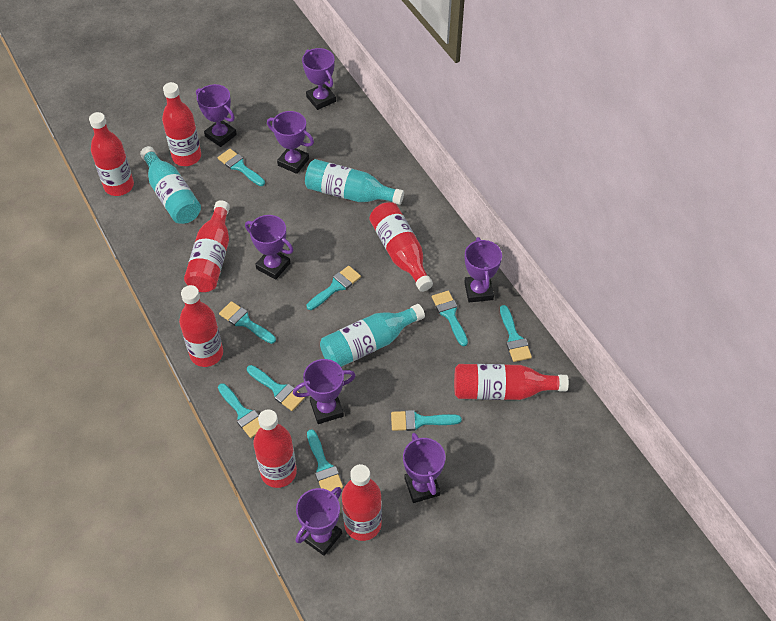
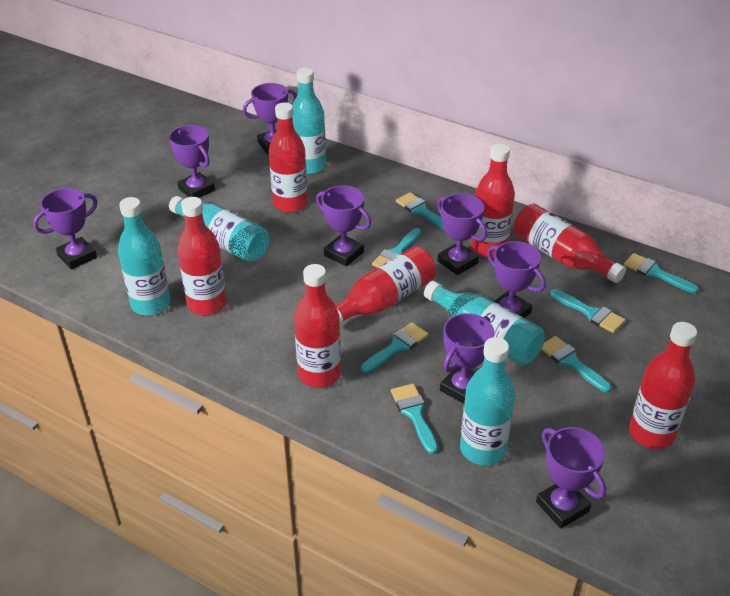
red bottle: 8 -> 7
turquoise bottle: 3 -> 5
turquoise brush: 9 -> 7

